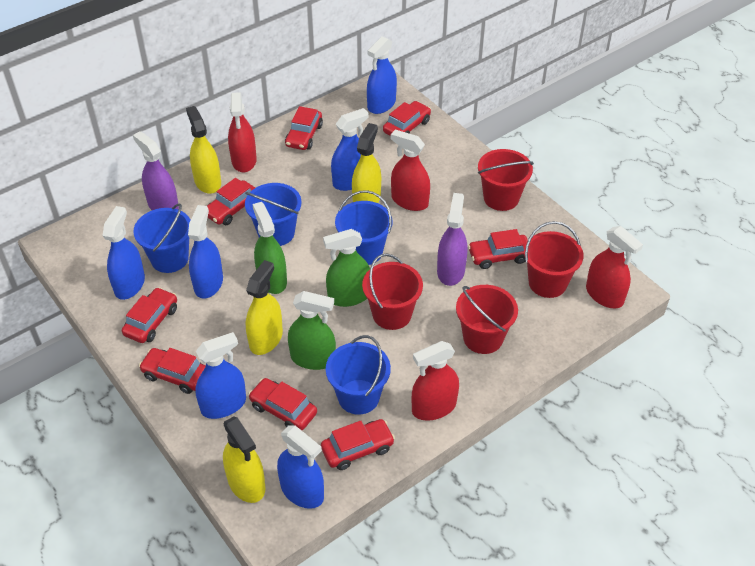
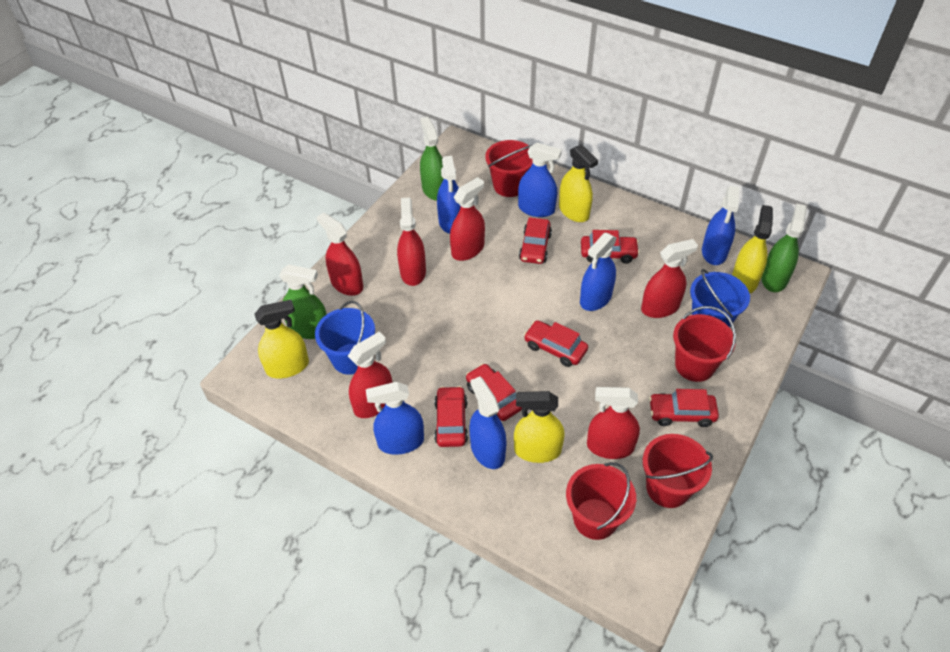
blue bucket: 4 -> 2
purple spray bottle: 2 -> 0
red car: 8 -> 6
red spray bottle: 4 -> 6

